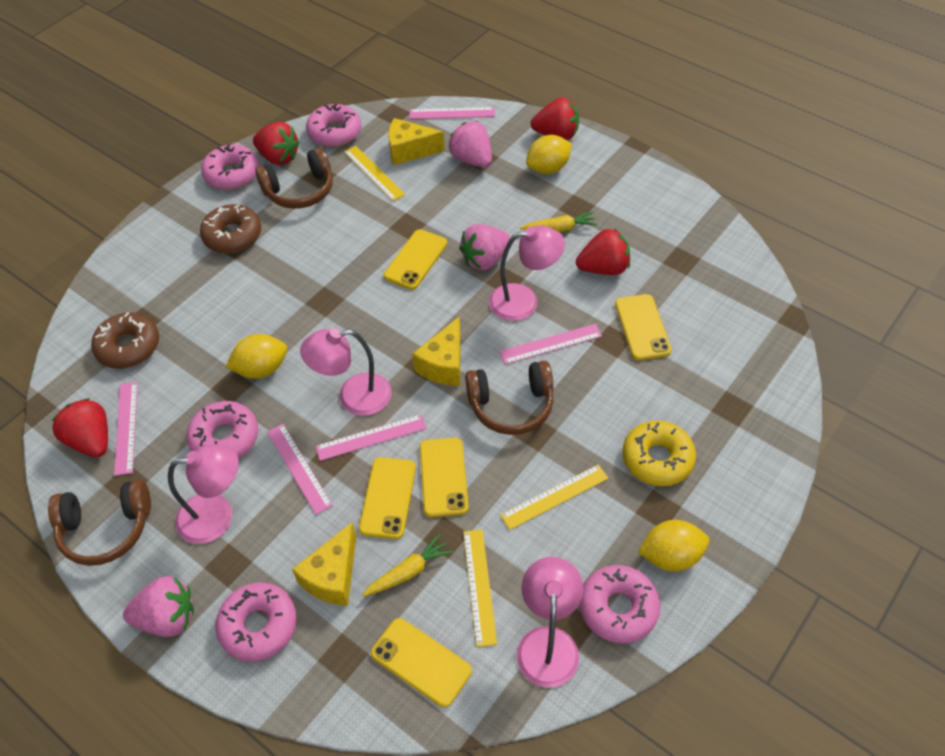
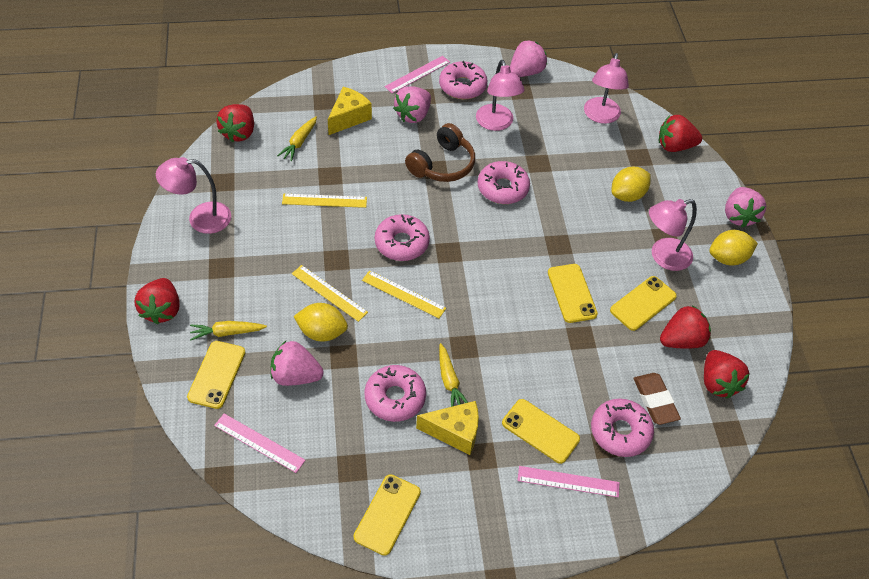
brown donut: 2 -> 0
brown eraser: 0 -> 1
brown headphones: 3 -> 1
pink ruler: 5 -> 3
pink strawberry: 3 -> 4
red strawberry: 4 -> 5
yellow carrot: 2 -> 3
yellow cheese: 3 -> 2
yellow donut: 1 -> 0

